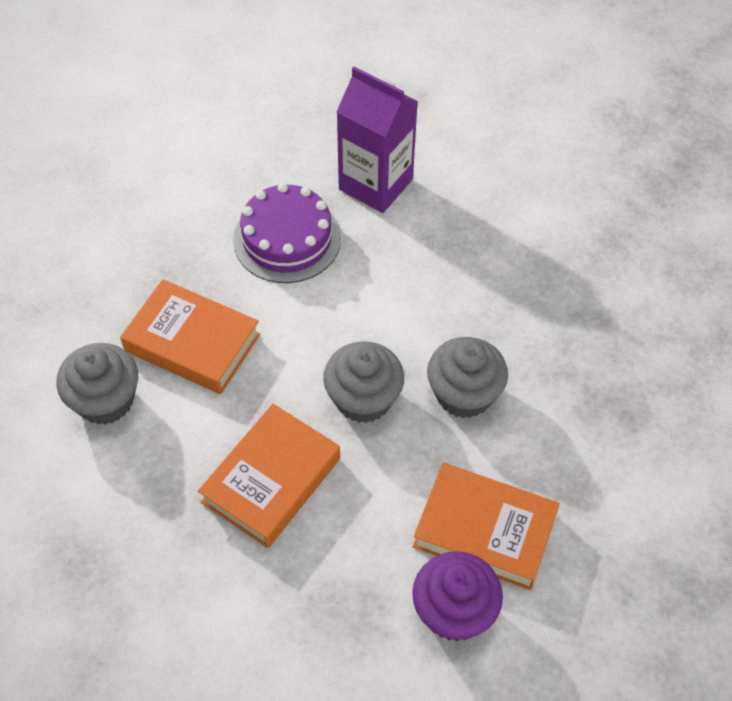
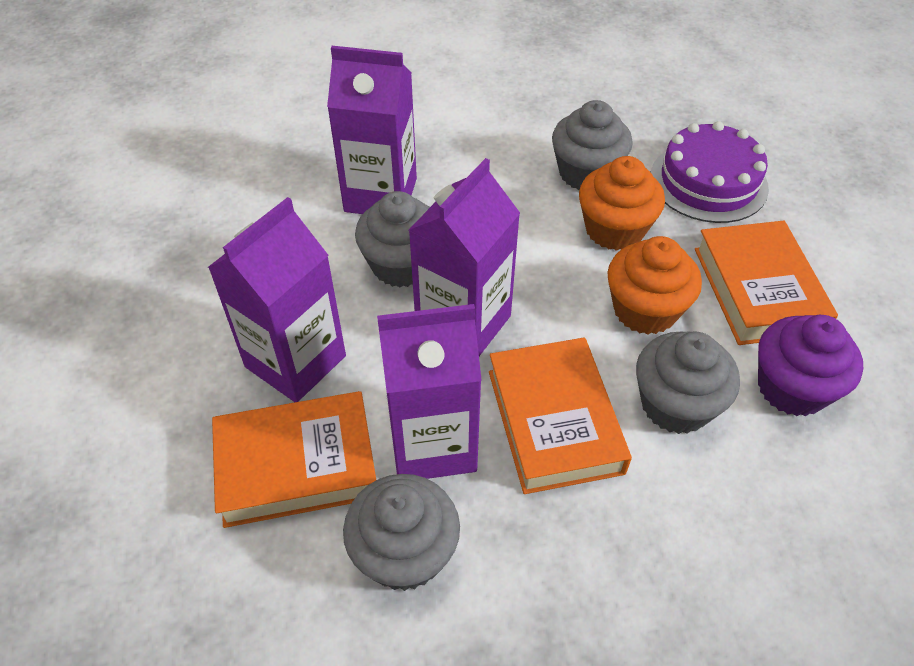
grey cupcake: 3 -> 4
orange cupcake: 0 -> 2
purple carton: 1 -> 4

